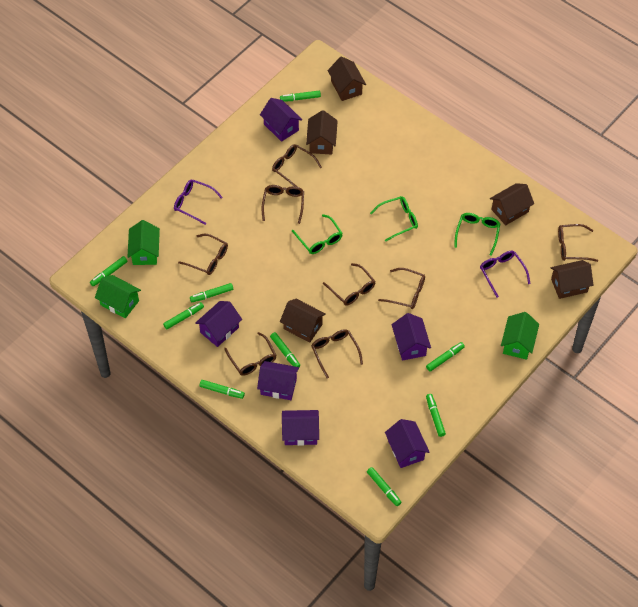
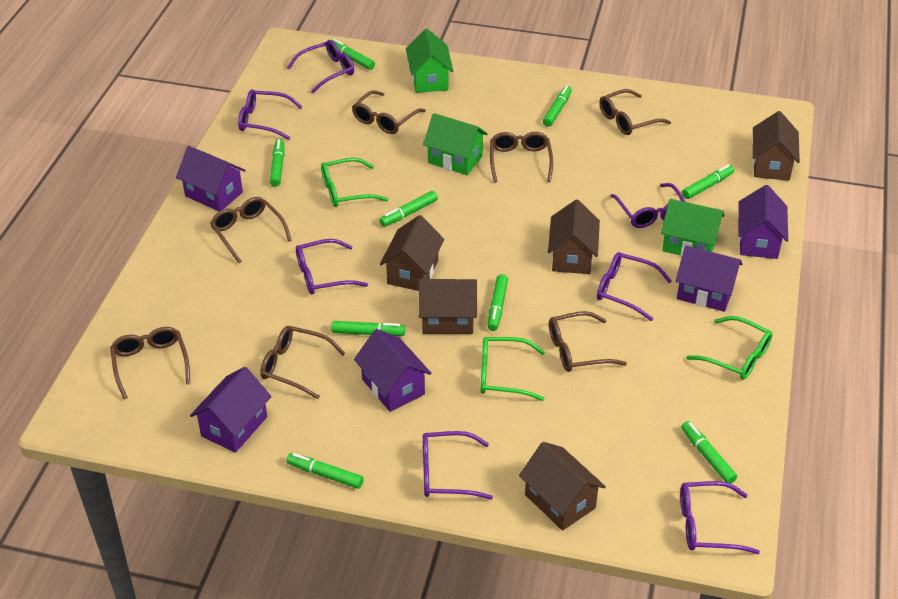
brown glasses: 8 -> 7
purple glasses: 2 -> 7
purple house: 6 -> 5

